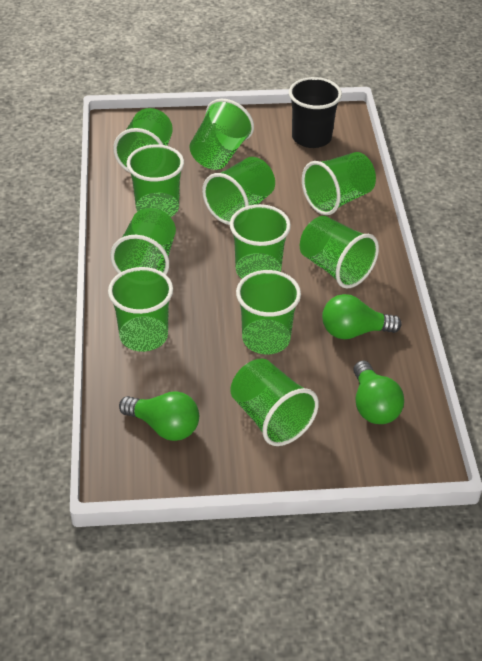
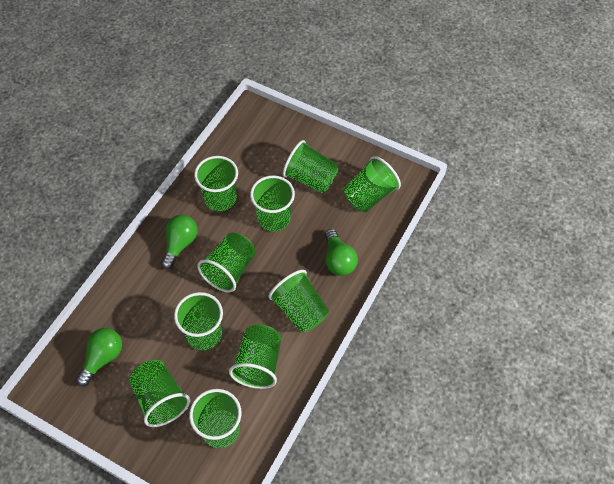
black cup: 1 -> 0
green cup: 11 -> 10

